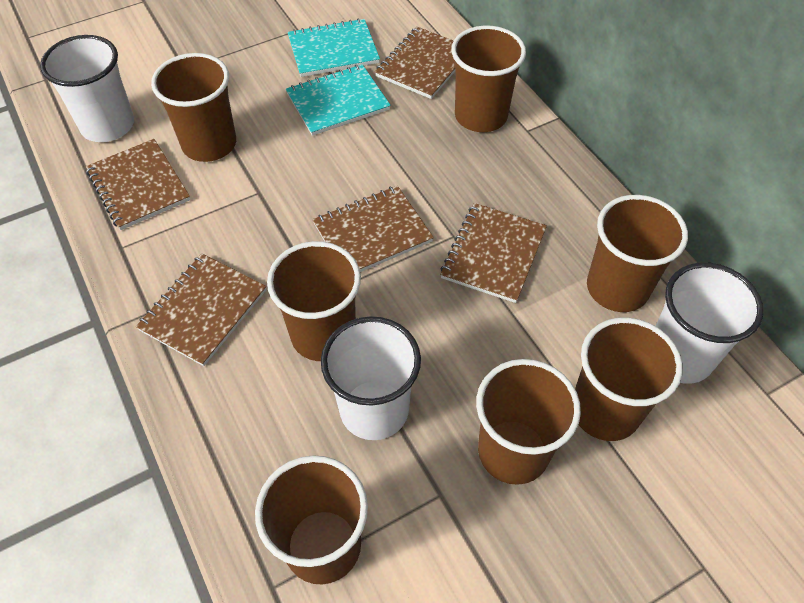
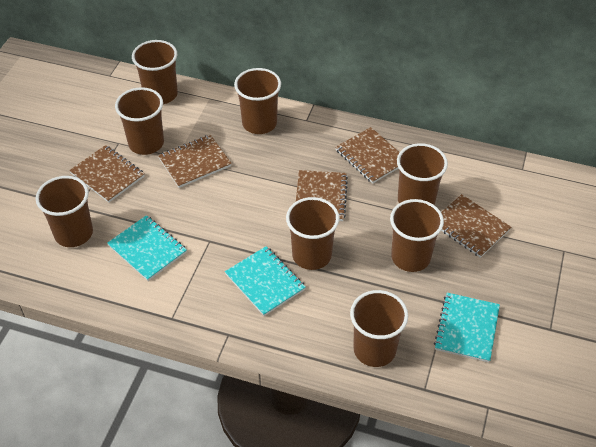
brown cup: 7 -> 8
turquoise notebook: 2 -> 3
white cup: 3 -> 0

